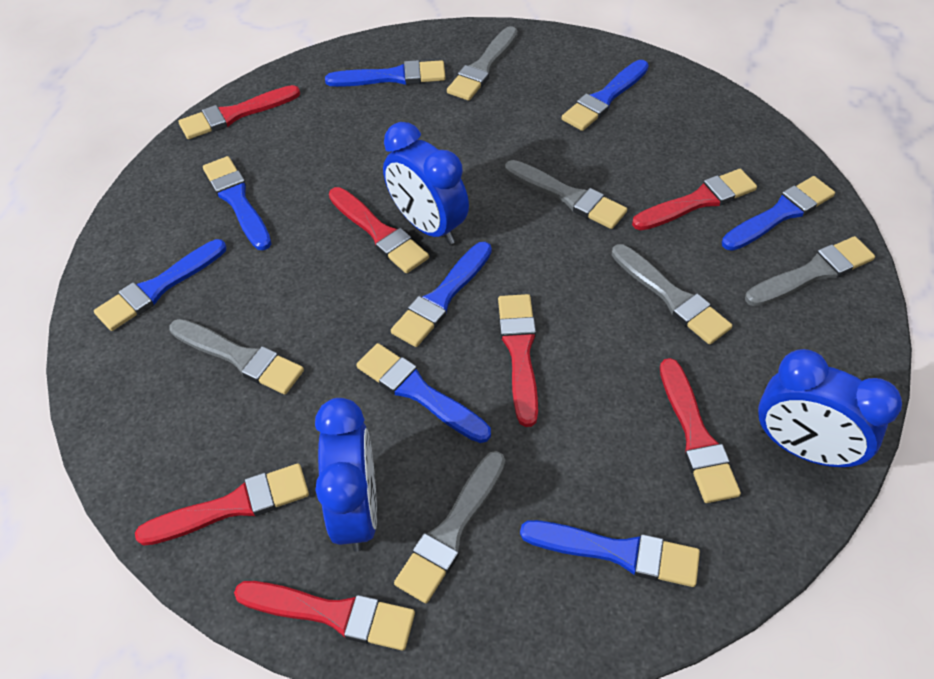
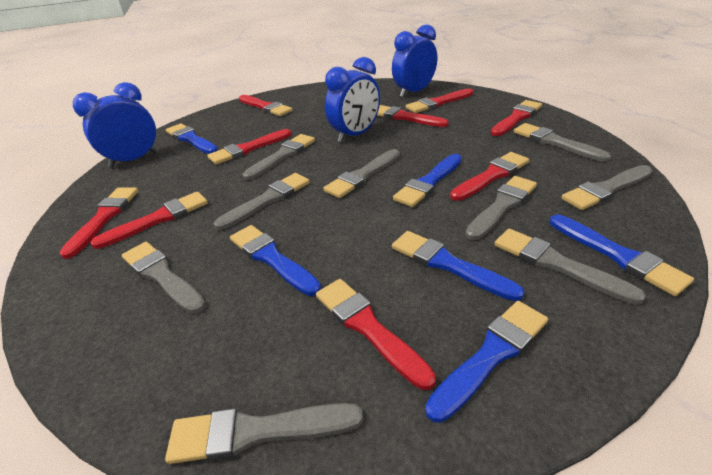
blue brush: 8 -> 6
grey brush: 6 -> 9
red brush: 7 -> 9

